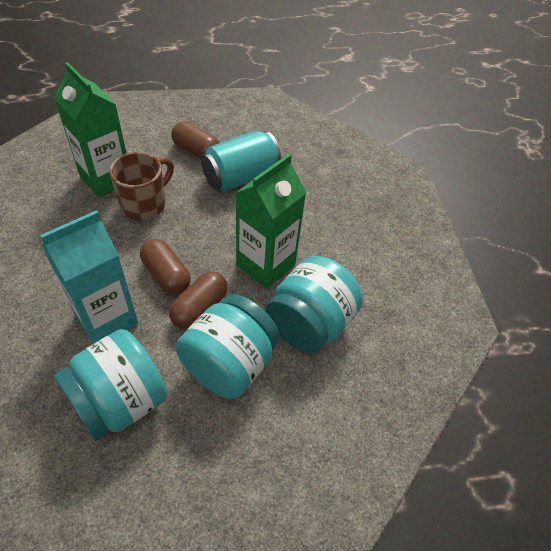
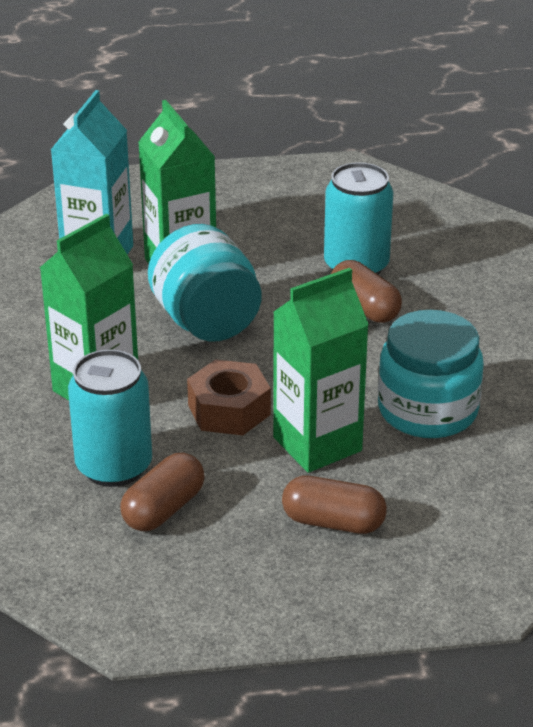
brown mug: 1 -> 0
brown nut: 0 -> 1
green carton: 2 -> 3
turquoise can: 1 -> 2
turquoise jar: 3 -> 2

